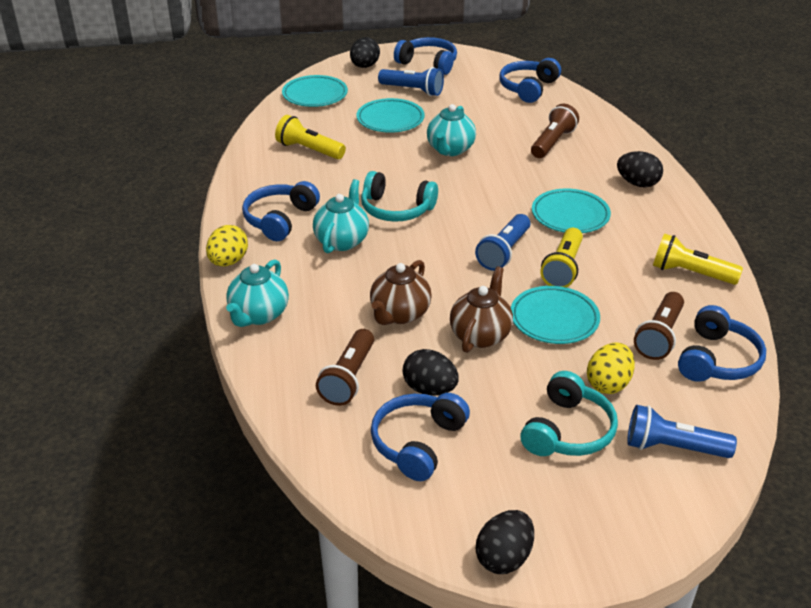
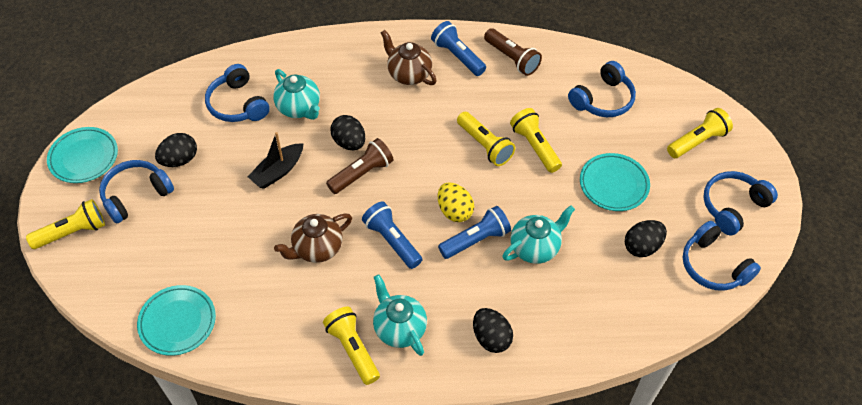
black boat: 0 -> 1
brown flashlight: 3 -> 2
turquoise headphones: 2 -> 0
turquoise plate: 4 -> 3
yellow egg: 2 -> 1
yellow flashlight: 3 -> 5

